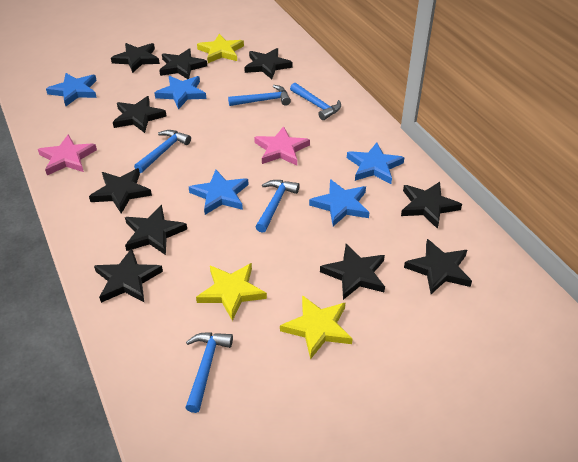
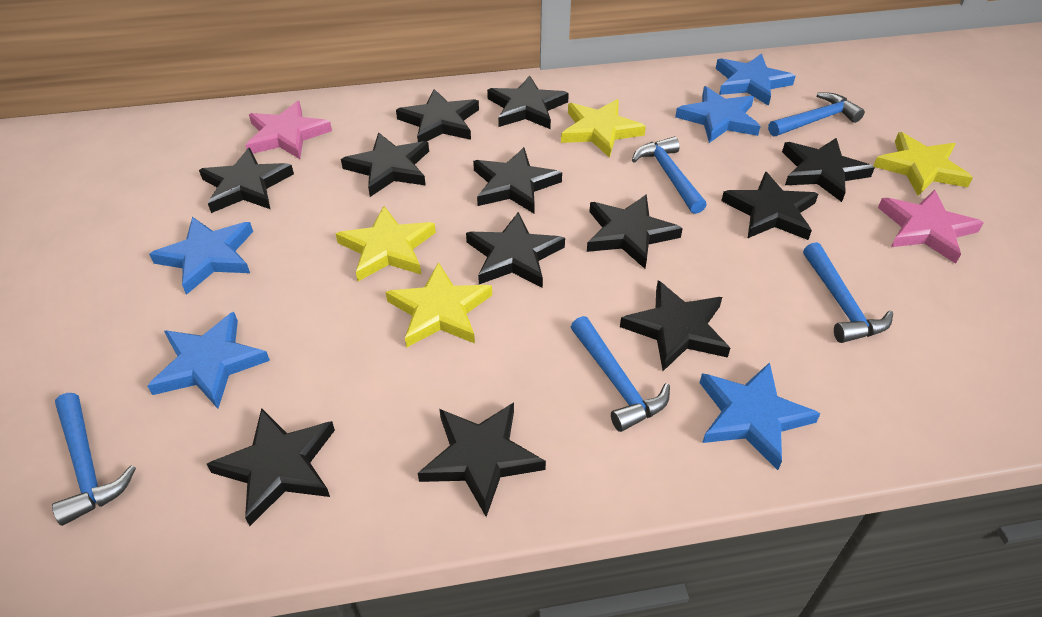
black star: 10 -> 12
yellow star: 3 -> 4

